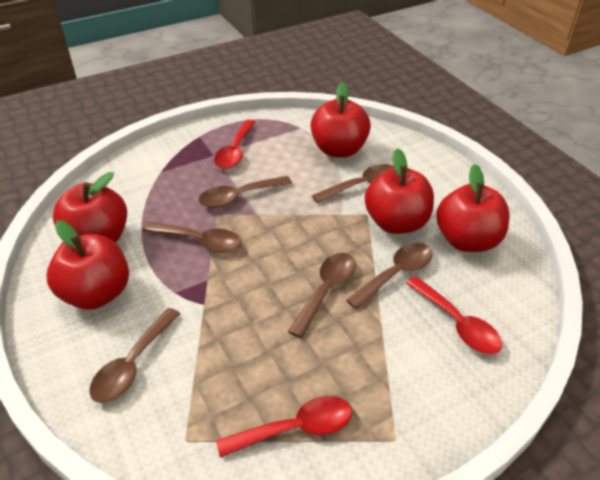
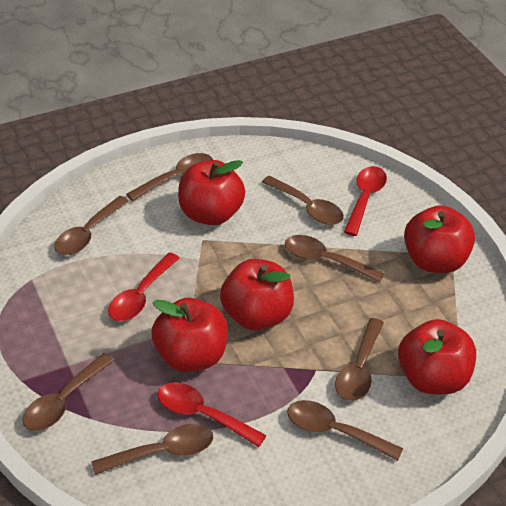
brown spoon: 6 -> 8

